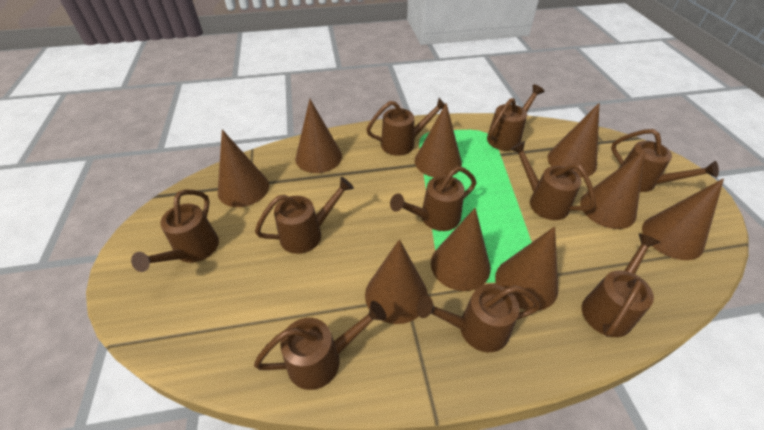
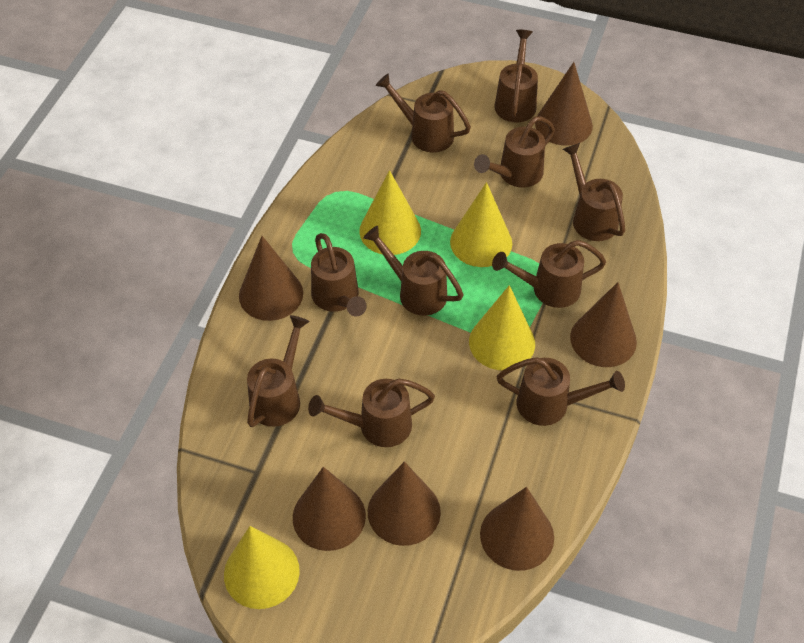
brown cone: 9 -> 6
yellow cone: 0 -> 4

